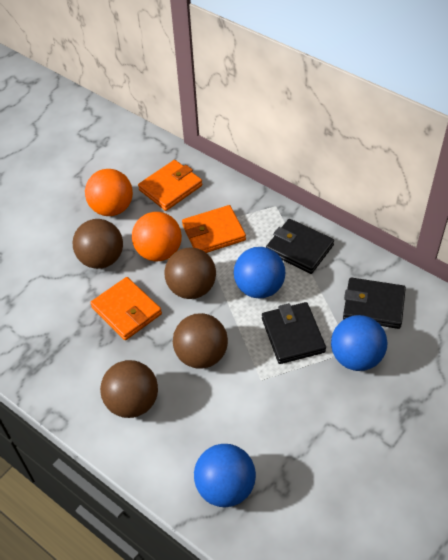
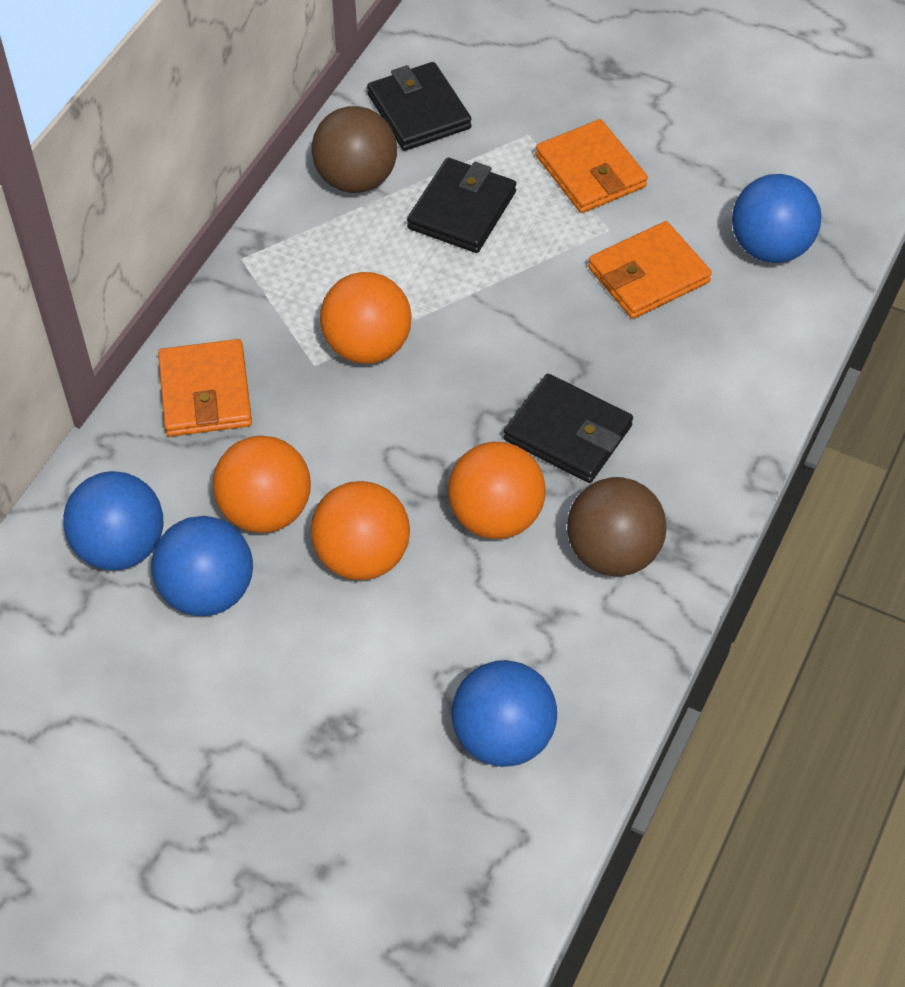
blue ball: 3 -> 4
brown ball: 4 -> 2
orange ball: 2 -> 4

